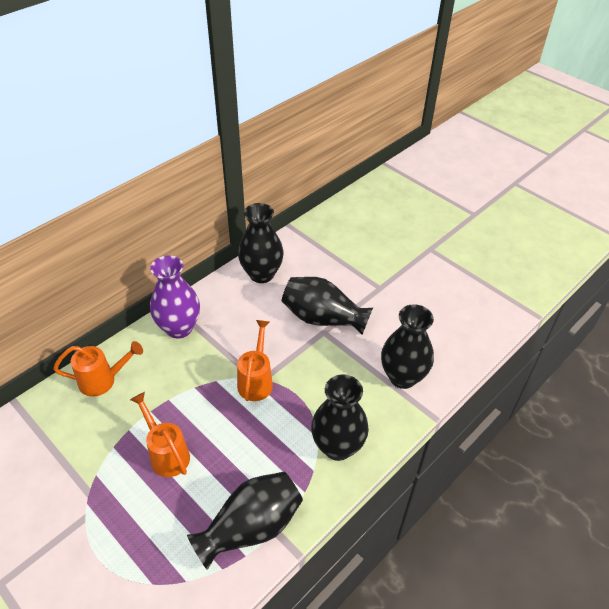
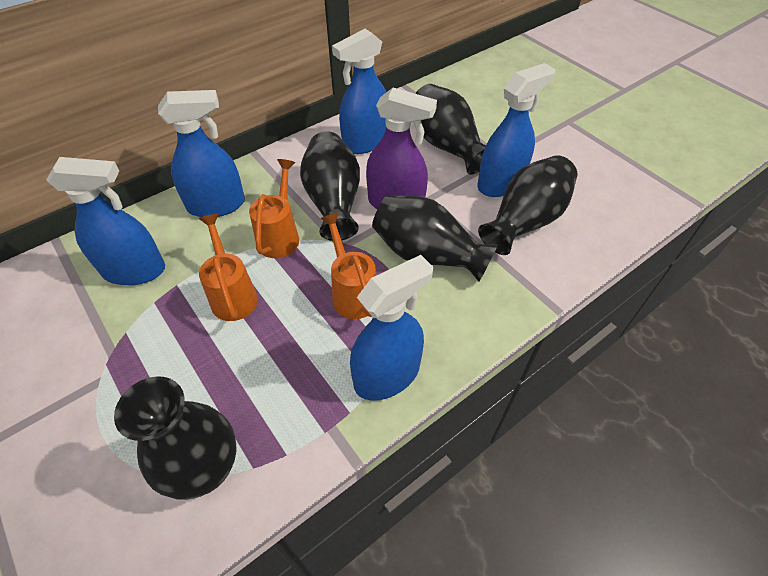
blue spray bottle: 0 -> 5
purple spray bottle: 0 -> 1
purple vase: 1 -> 0

